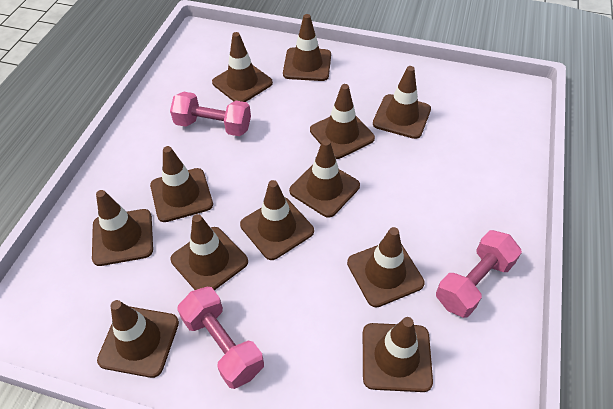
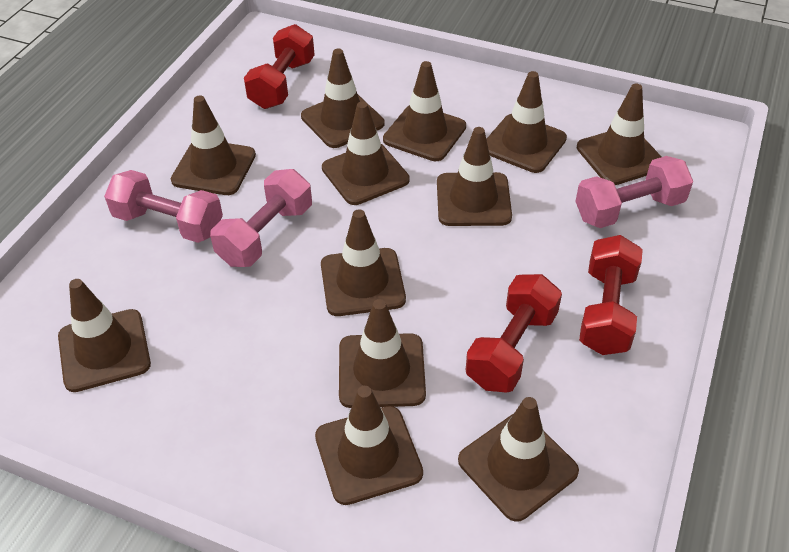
red dumbbell: 0 -> 3

